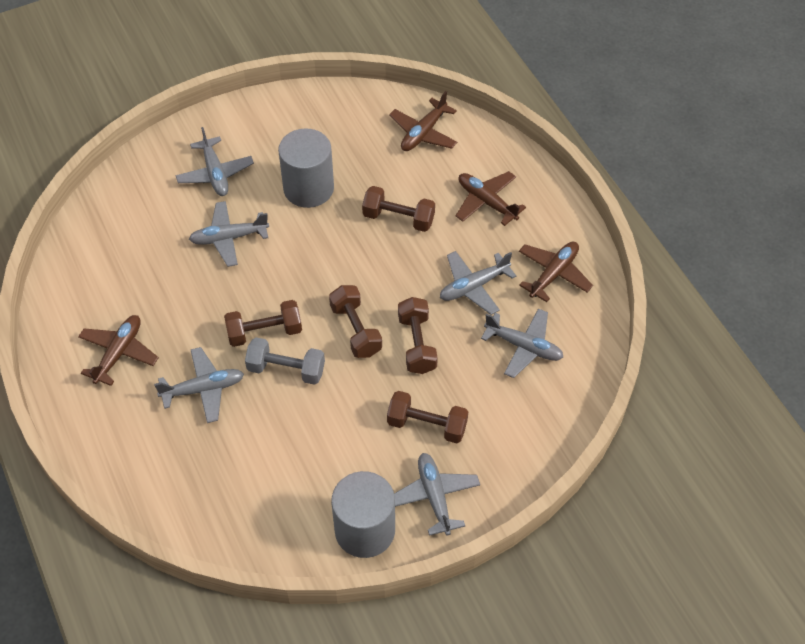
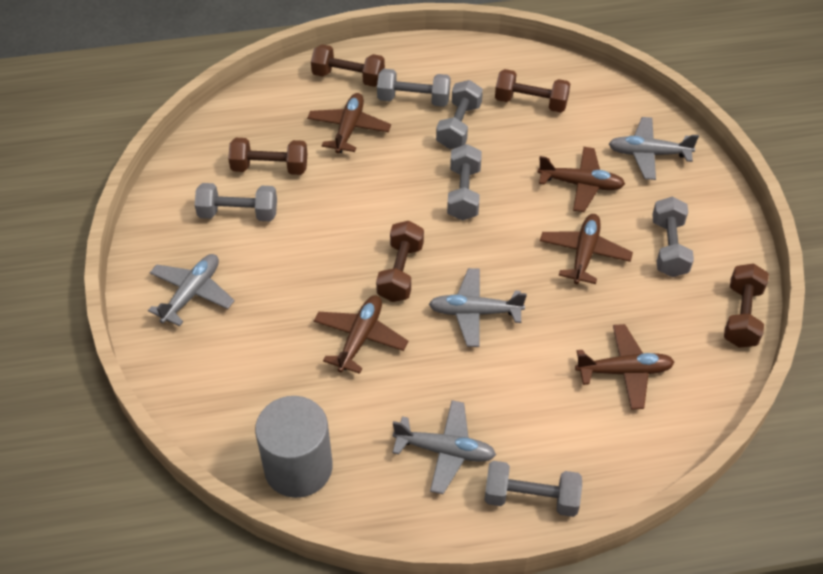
brown plane: 4 -> 5
grey cylinder: 2 -> 1
grey dumbbell: 1 -> 6
grey plane: 6 -> 4

